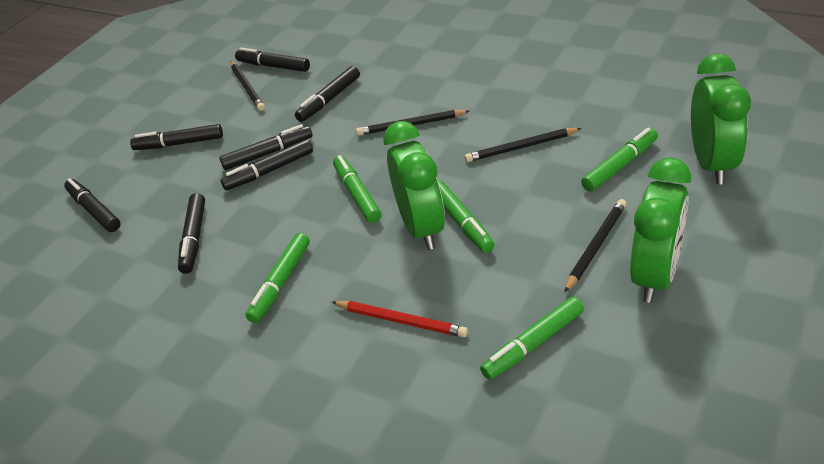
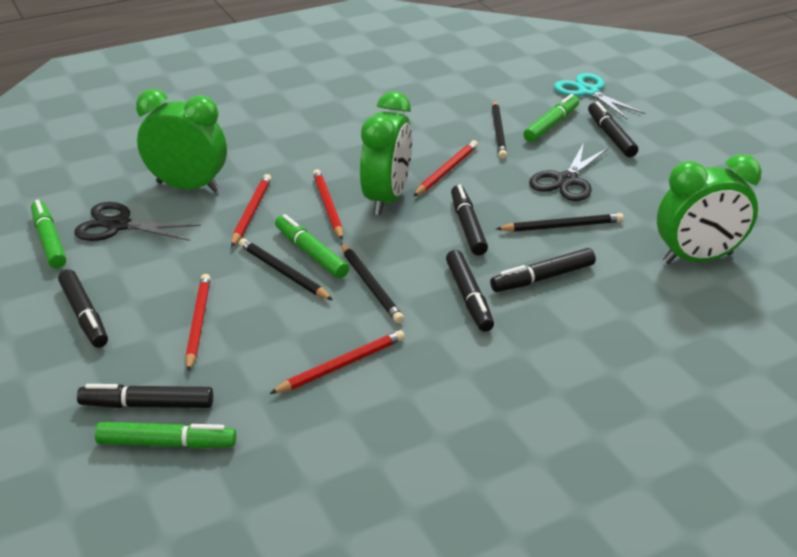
black marker: 7 -> 6
black scissors: 0 -> 2
green marker: 5 -> 4
red pencil: 1 -> 5
turquoise scissors: 0 -> 1

